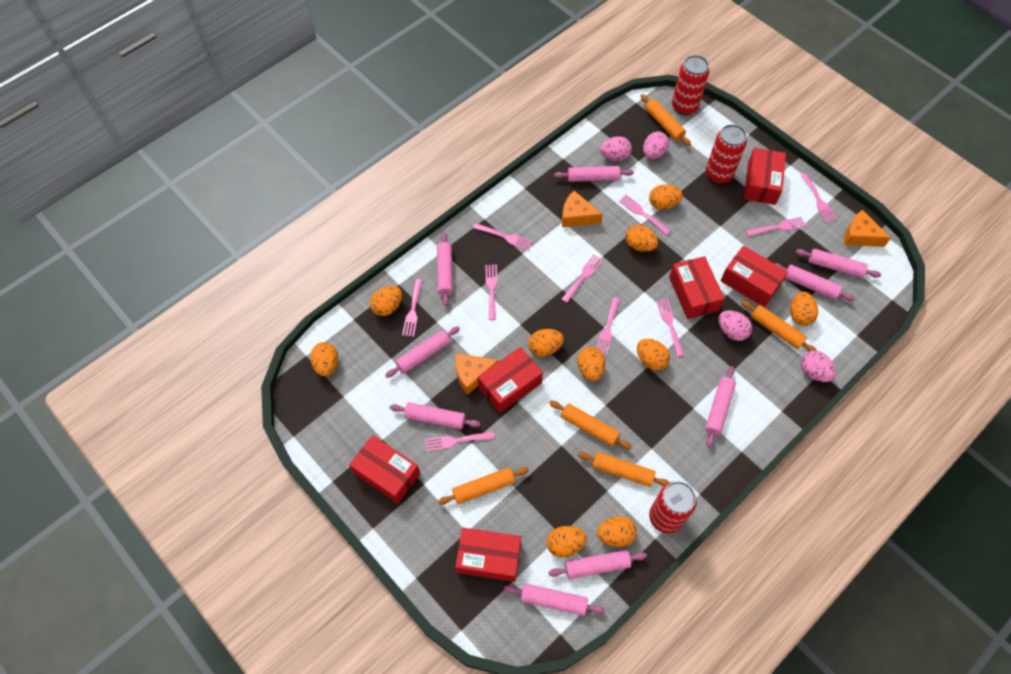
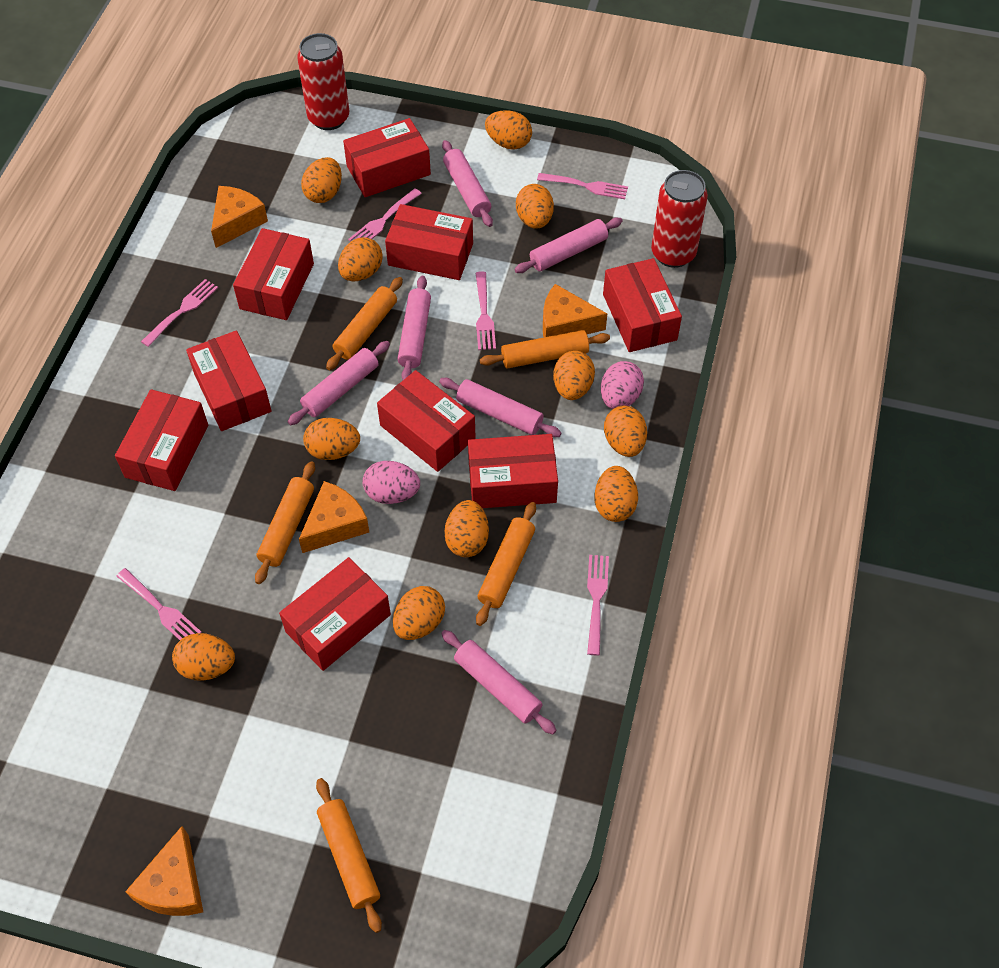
orange cheese: 3 -> 4
orange egg: 10 -> 11
pink egg: 4 -> 2
pink fork: 10 -> 6
pink rolling pin: 9 -> 6
red box: 6 -> 9
red can: 3 -> 2

